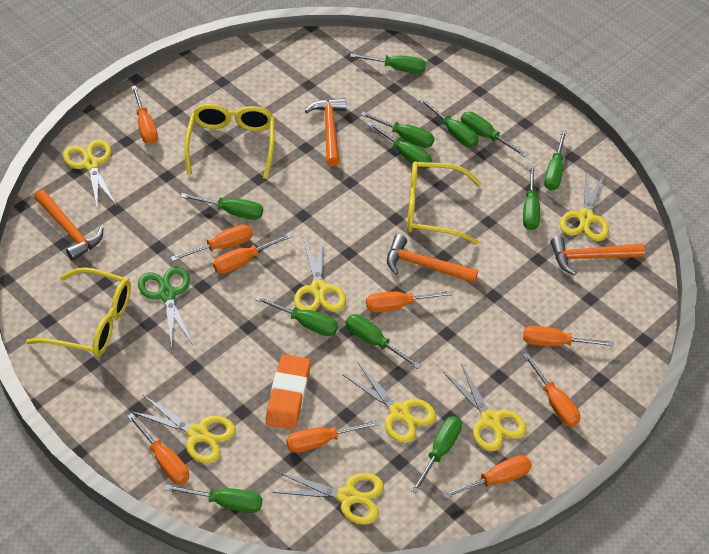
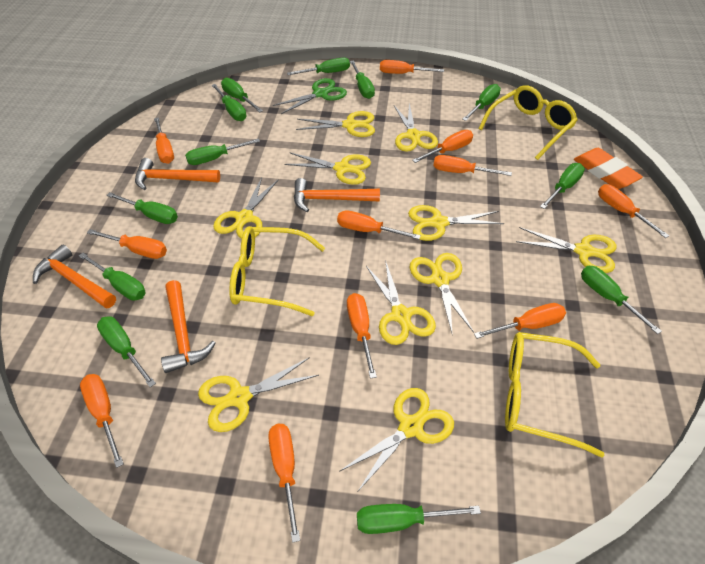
orange screwdriver: 9 -> 11
yellow scissors: 7 -> 10

